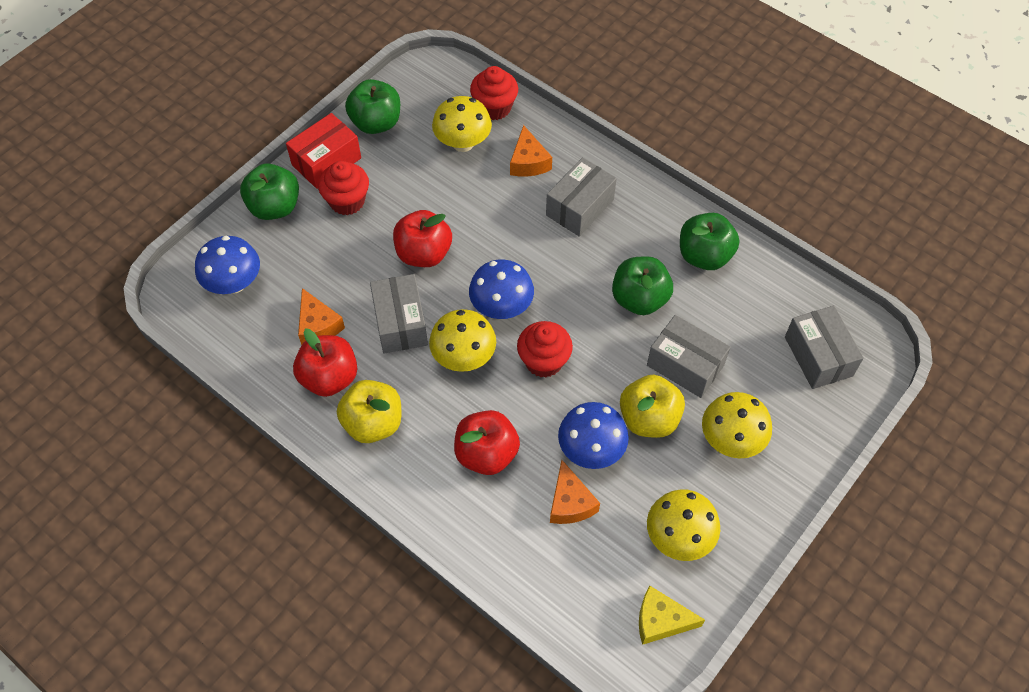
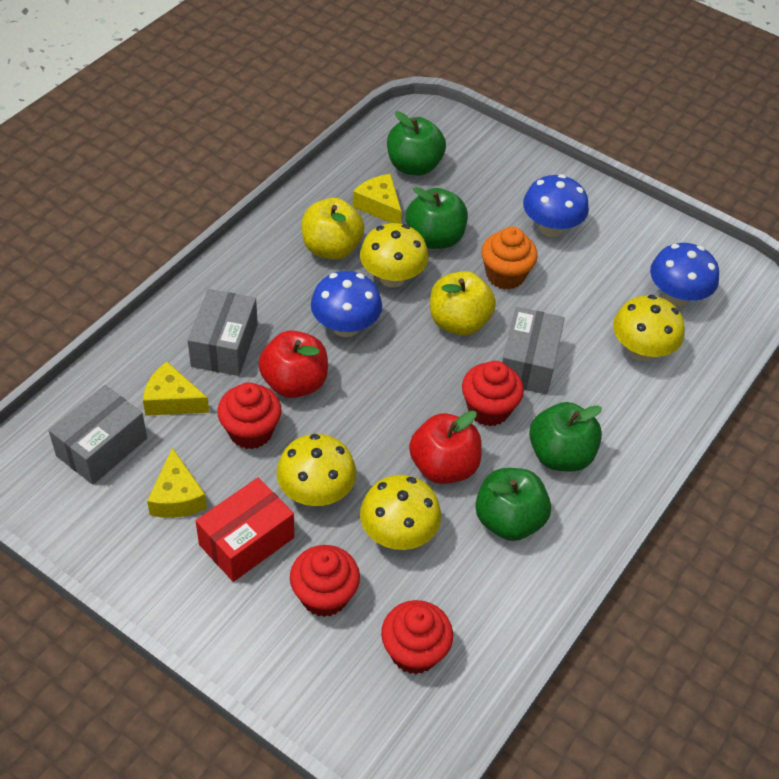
grey box: 4 -> 3
orange cheese: 3 -> 0
orange cupcake: 0 -> 1
red apple: 3 -> 2
red cupcake: 3 -> 4
yellow cheese: 1 -> 3

